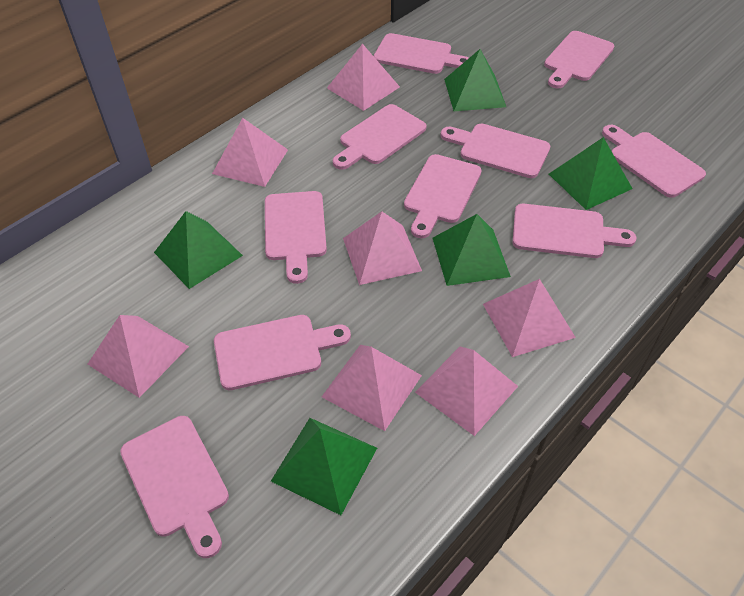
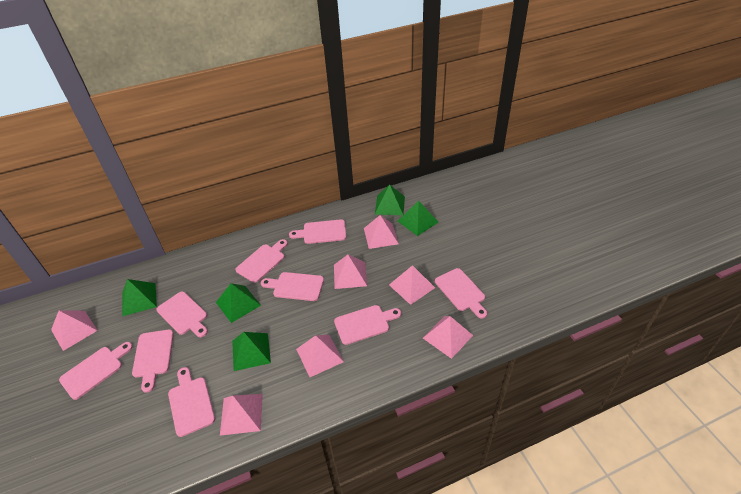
pink cutting board: 10 -> 9

